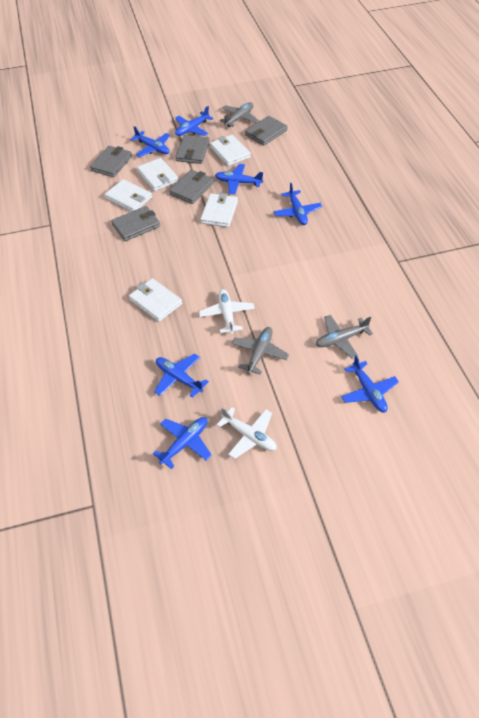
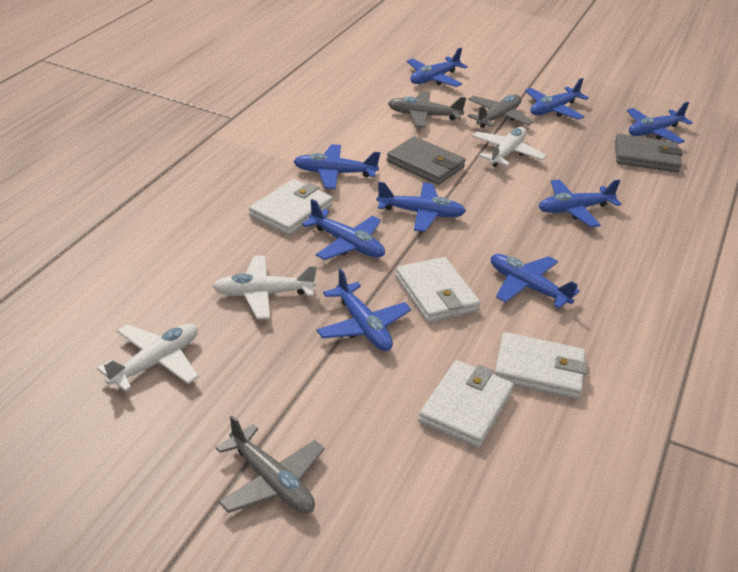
blue plane: 7 -> 9
grey wallet: 5 -> 2
white plane: 2 -> 3
white wallet: 5 -> 4

